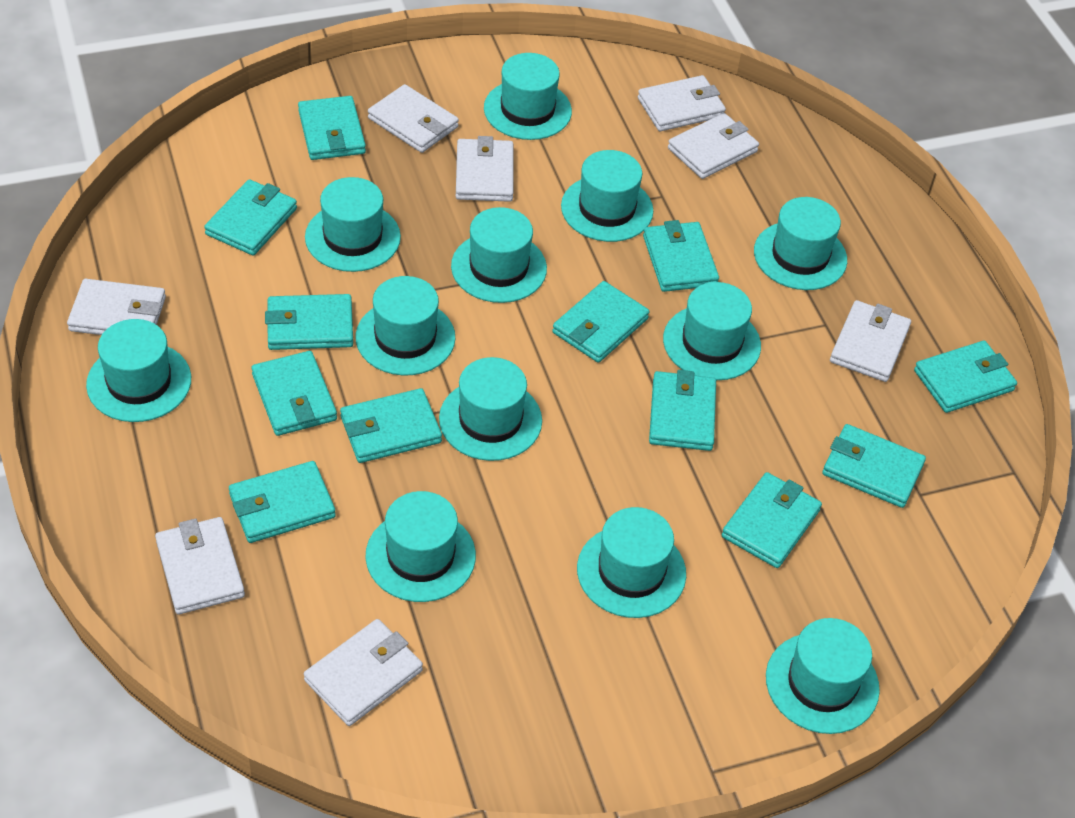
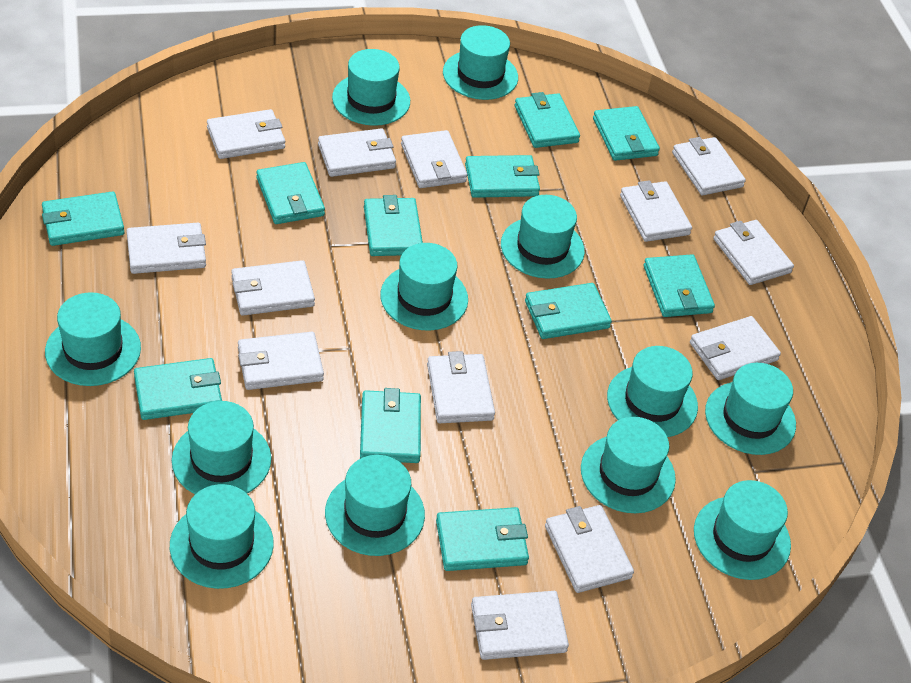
turquoise wallet: 12 -> 11
white wallet: 8 -> 13

